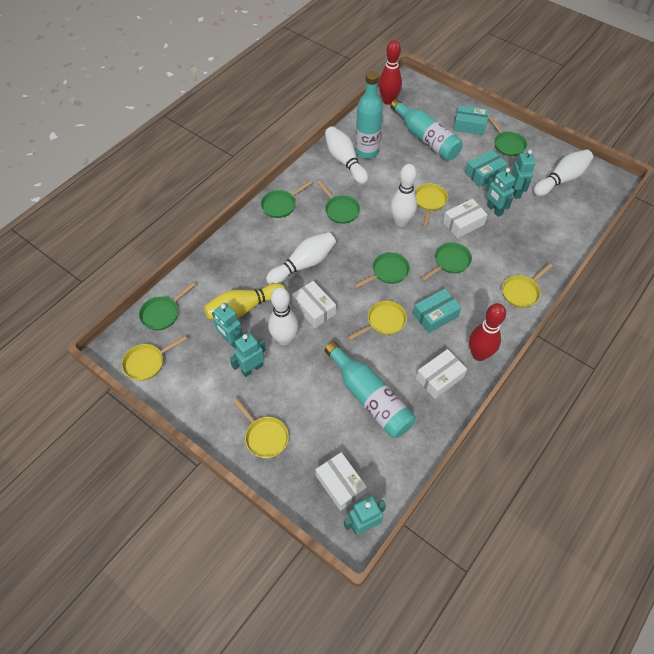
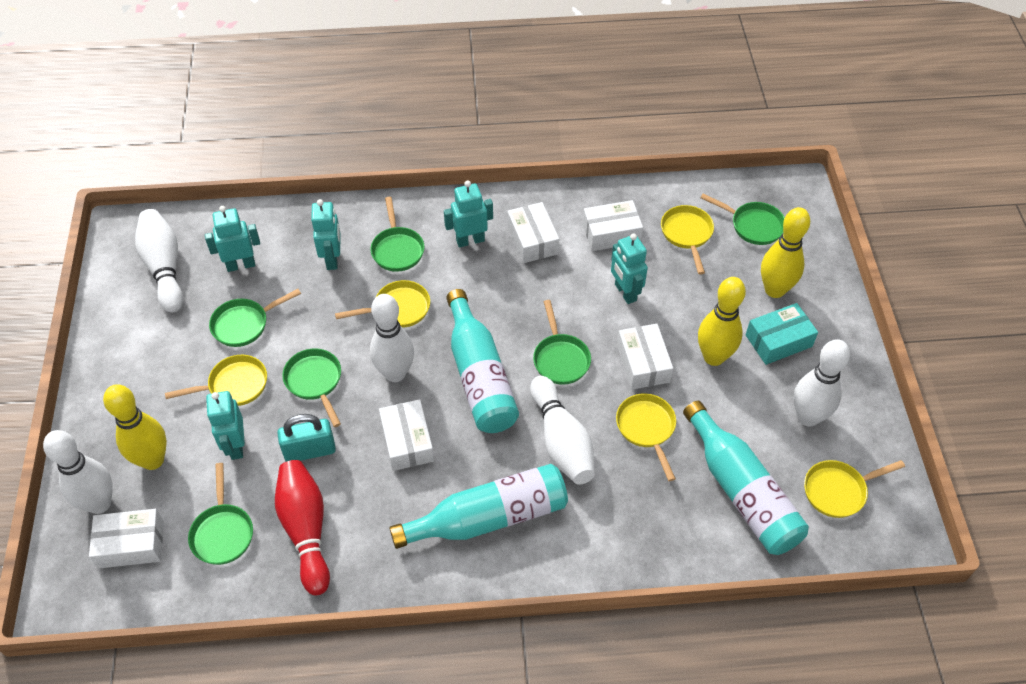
red bowling pin: 2 -> 1
turquoise box: 3 -> 1
turquoise padlock: 0 -> 1
white box: 4 -> 5
yellow bowling pin: 1 -> 3

